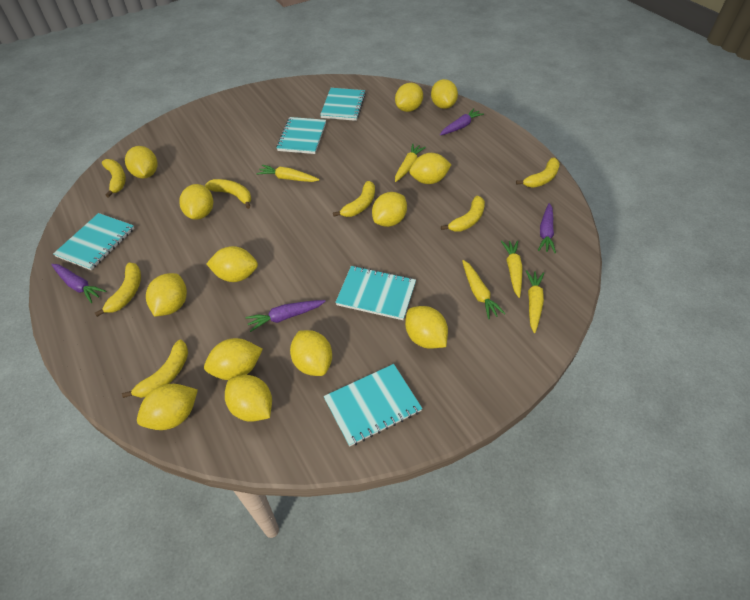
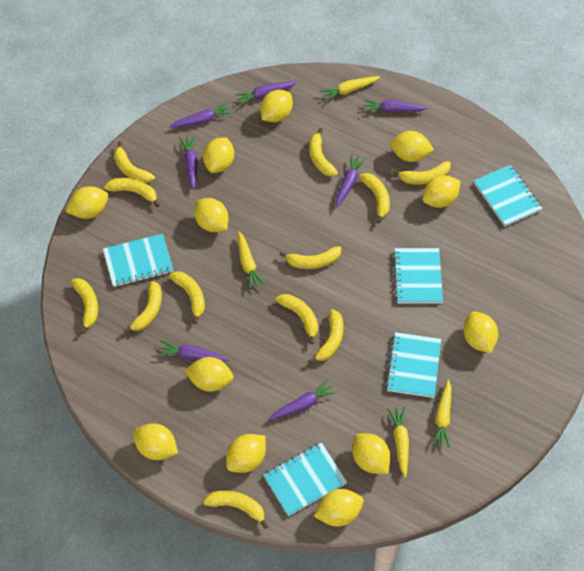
purple carrot: 4 -> 7
yellow banana: 7 -> 12
yellow carrot: 5 -> 4
yellow lemon: 13 -> 12

